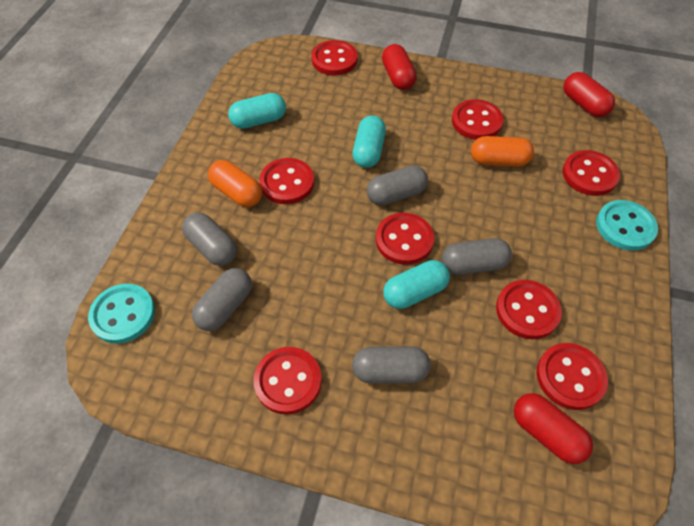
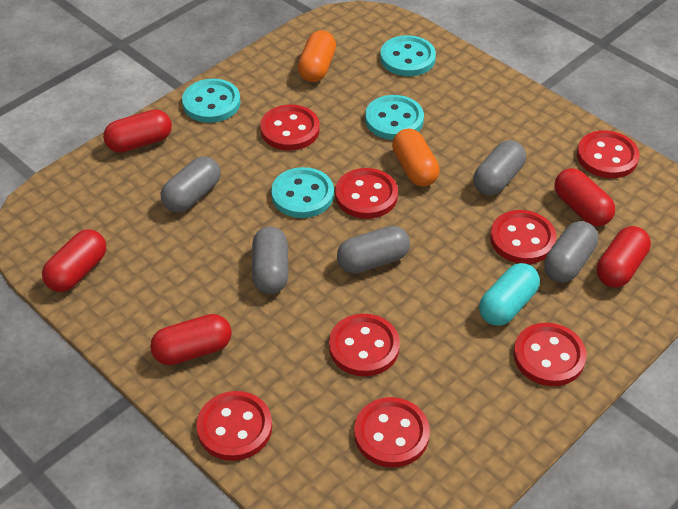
red capsule: 3 -> 5
turquoise button: 2 -> 4
turquoise capsule: 3 -> 1

